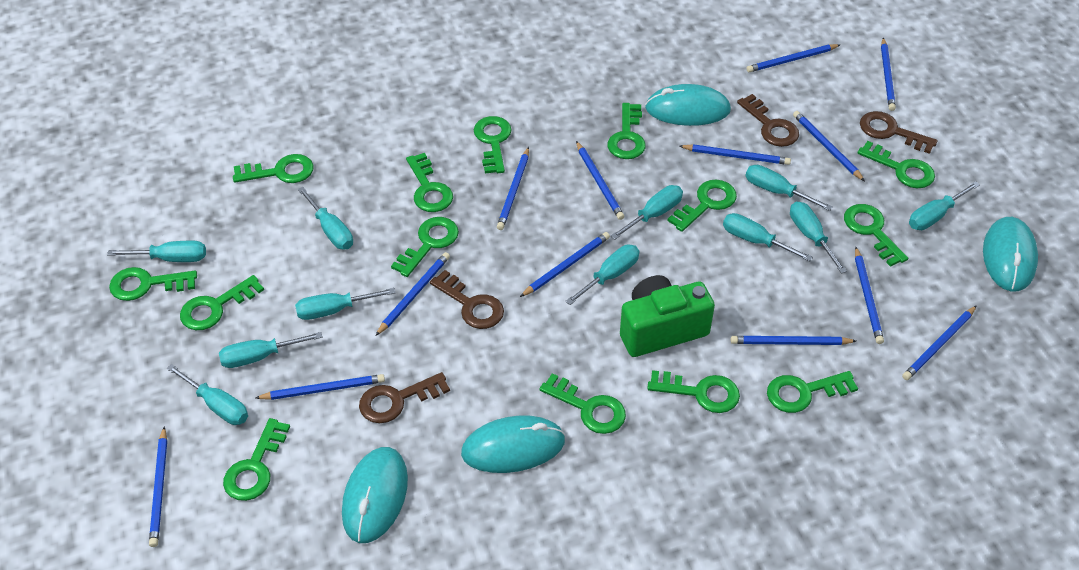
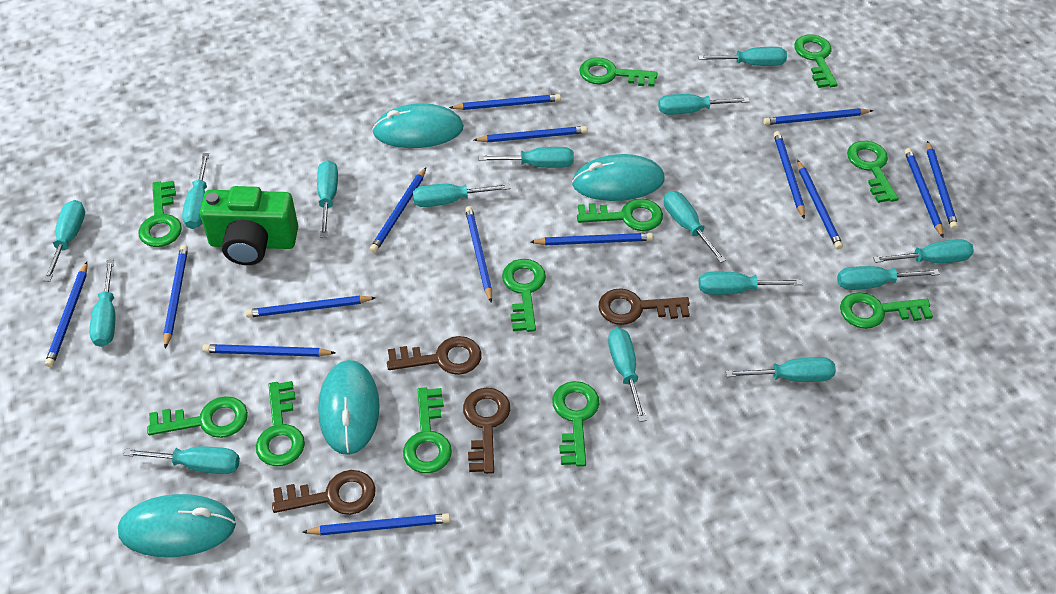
blue pencil: 13 -> 15
green key: 14 -> 11
turquoise screwdriver: 11 -> 15

